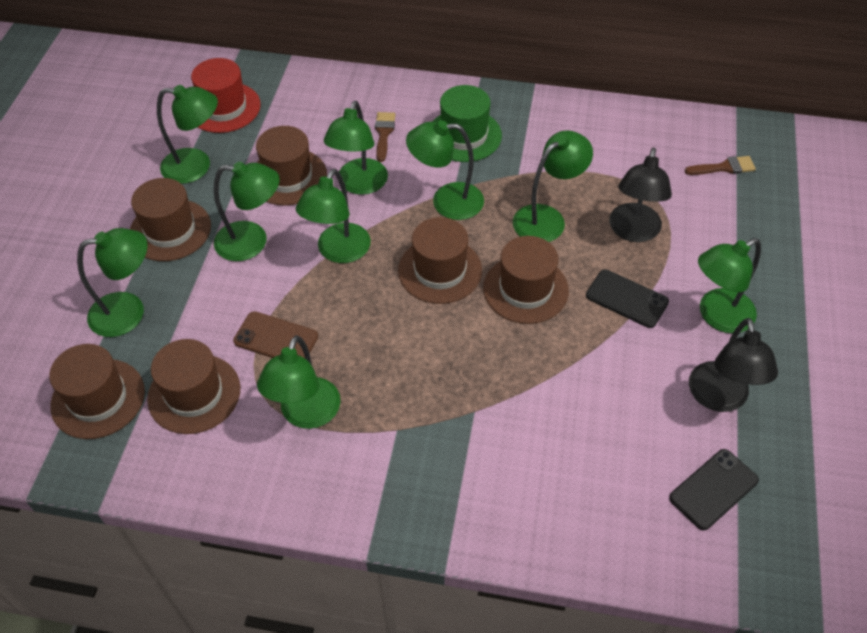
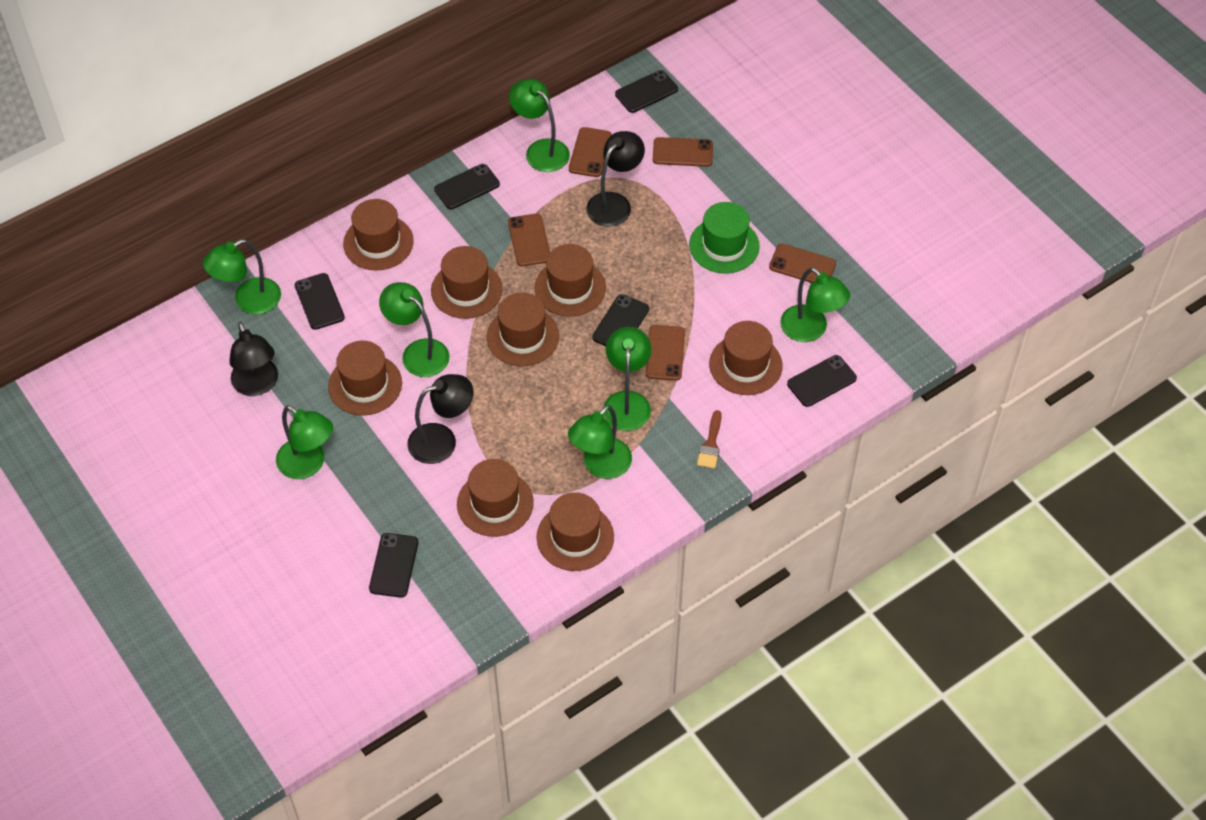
black lamp: 2 -> 3
black phone: 2 -> 6
brown brush: 2 -> 1
brown hat: 6 -> 8
brown phone: 1 -> 5
green lamp: 9 -> 7
red hat: 1 -> 0

